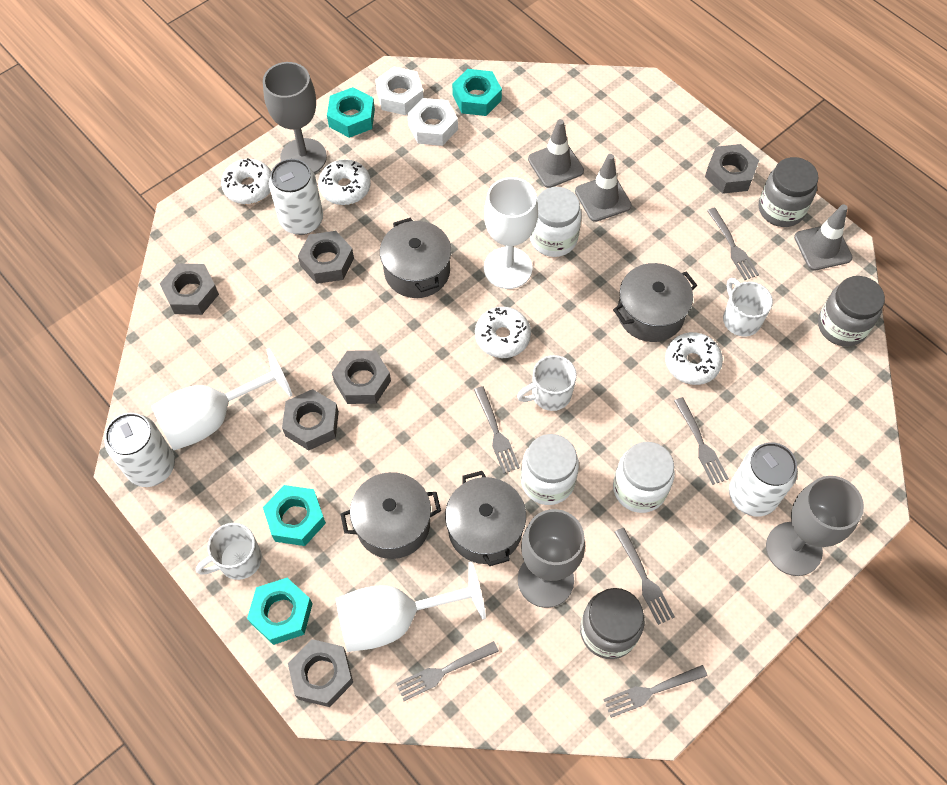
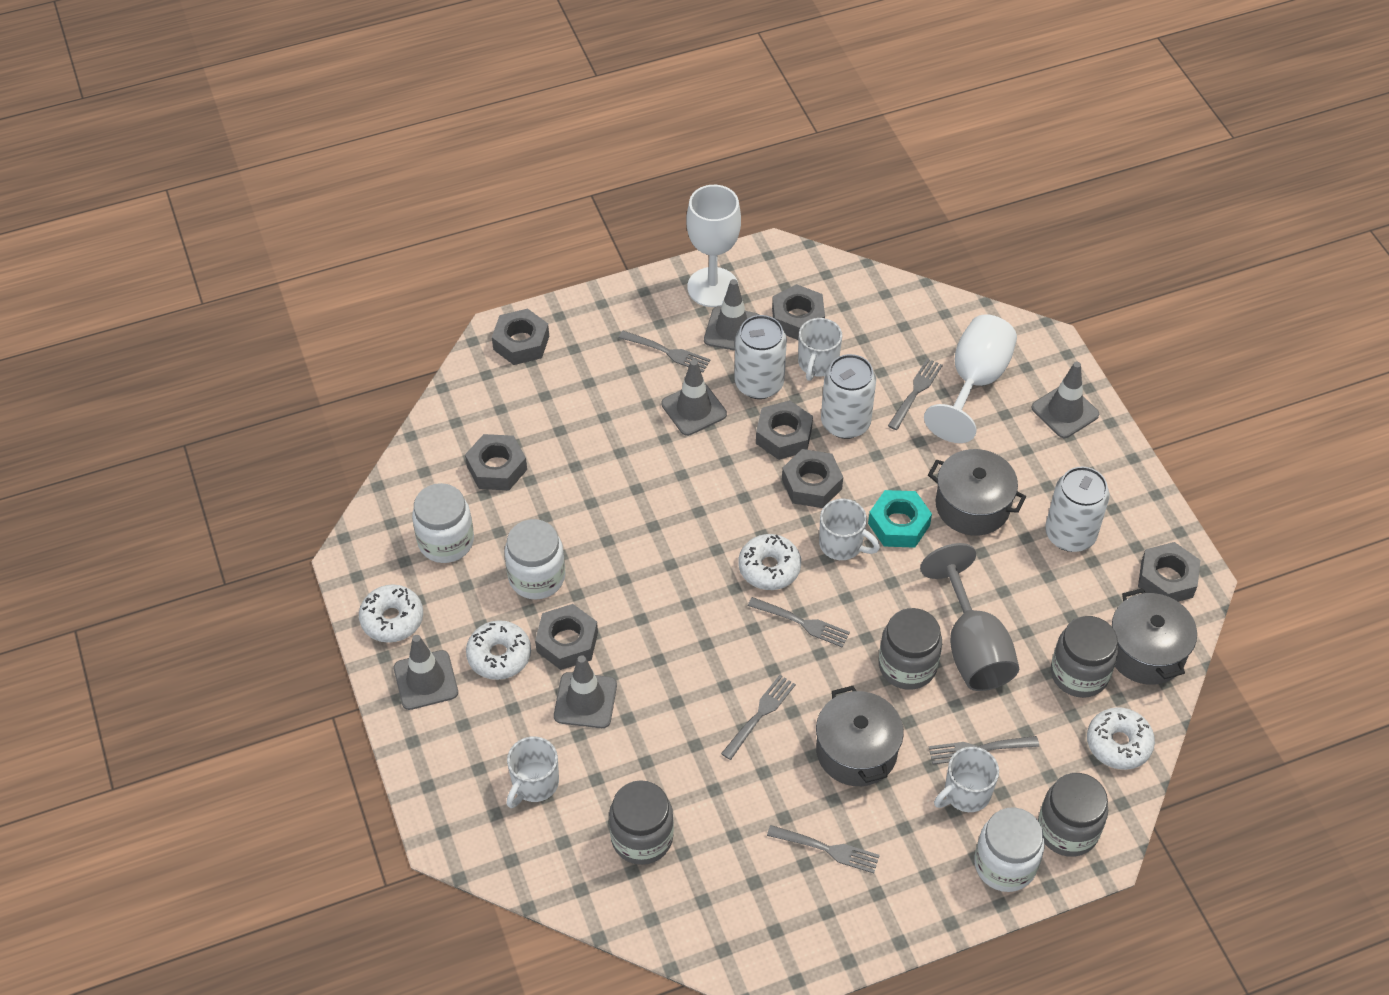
grey goblet: 3 -> 1
grey jar: 3 -> 4
grey nut: 6 -> 7
grey pot: 4 -> 3
grey traffic cone: 3 -> 5
turquoise nut: 4 -> 1
white goblet: 3 -> 2
white mug: 3 -> 4
white nut: 2 -> 0

